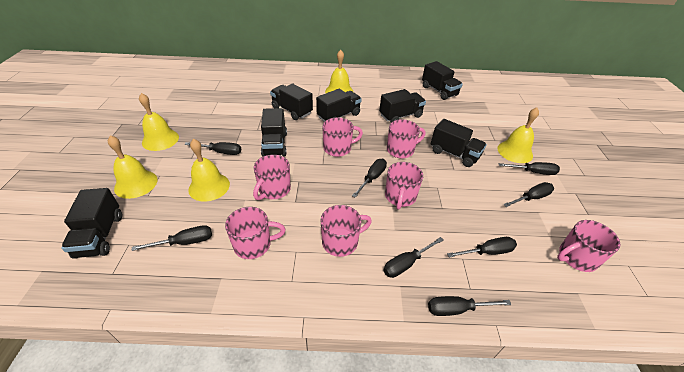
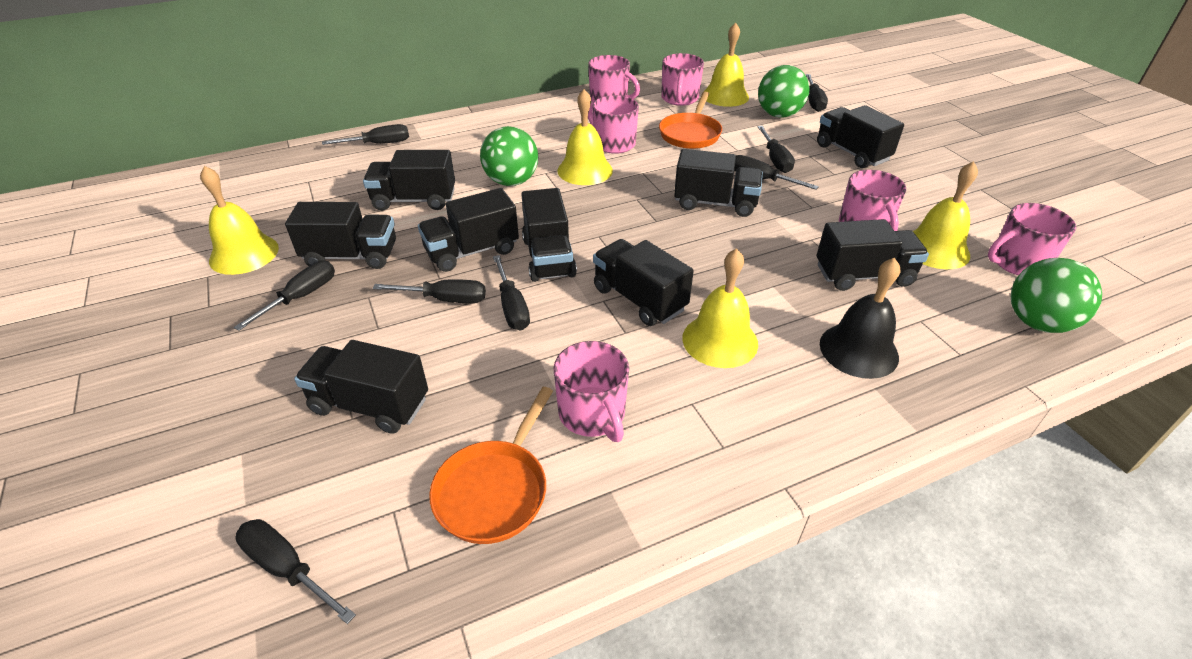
black bell: 0 -> 1
black truck: 7 -> 9
green ball: 0 -> 3
orange pan: 0 -> 2
pink mug: 7 -> 6

